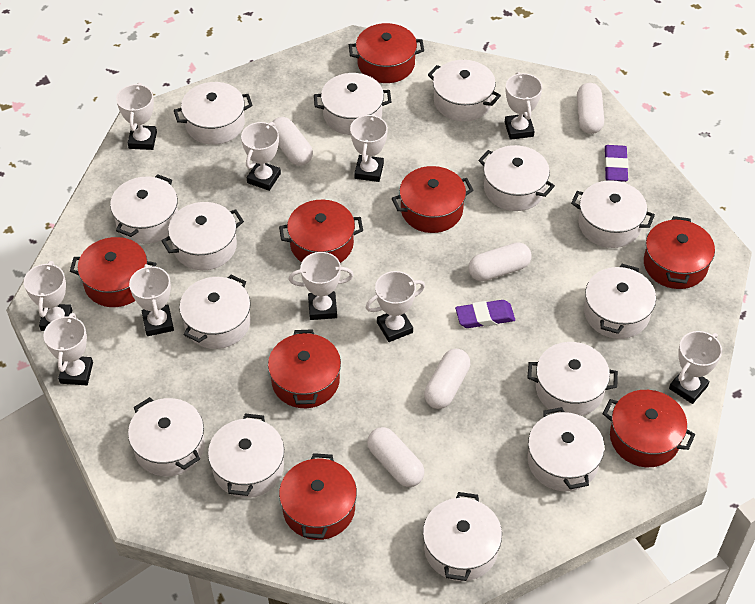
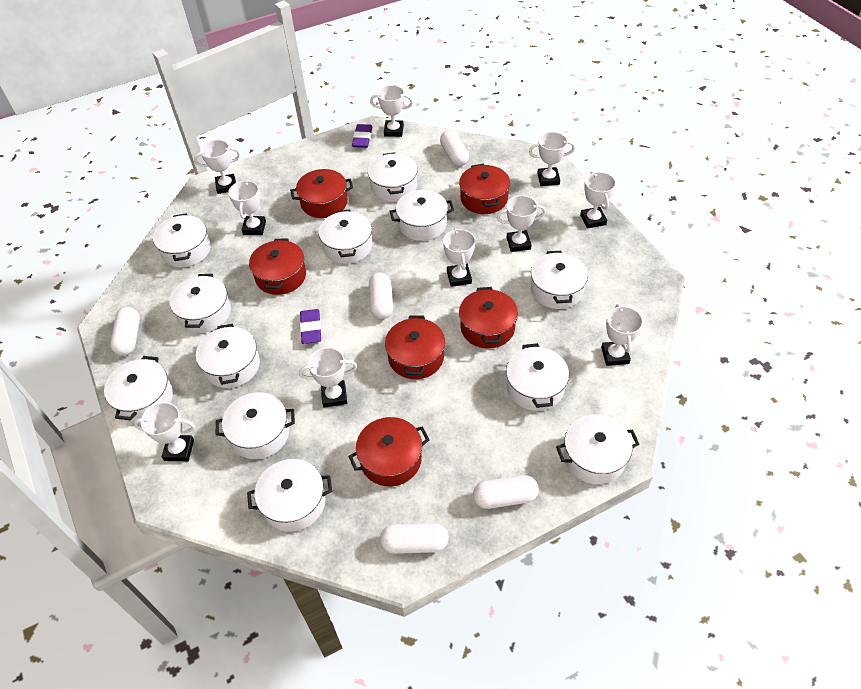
red pot: 8 -> 6
white pot: 14 -> 12

